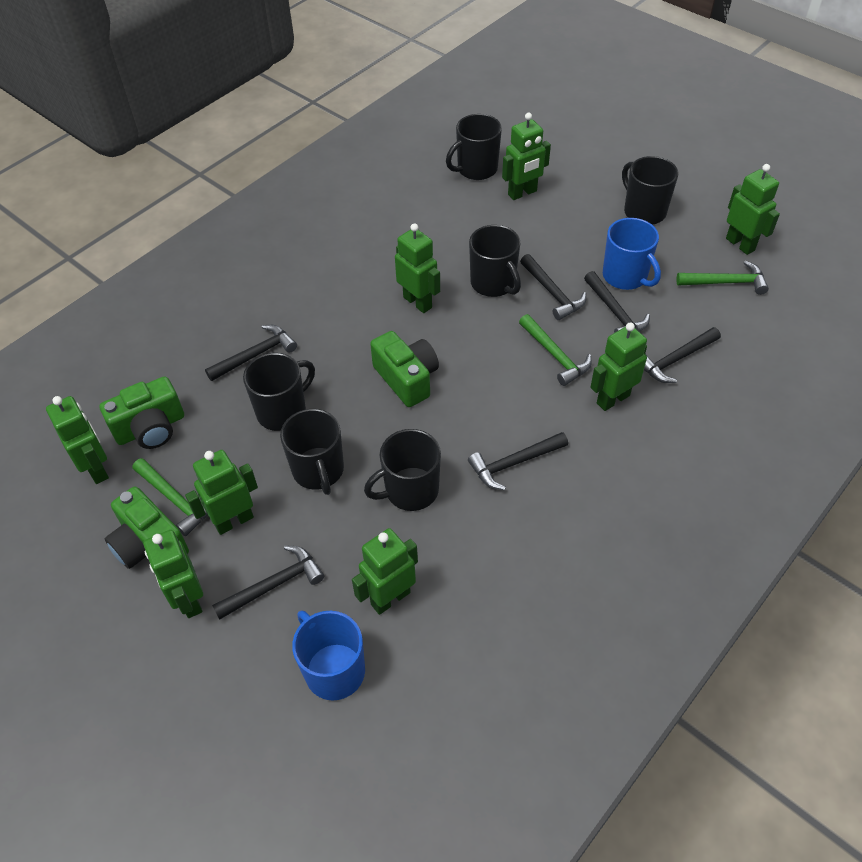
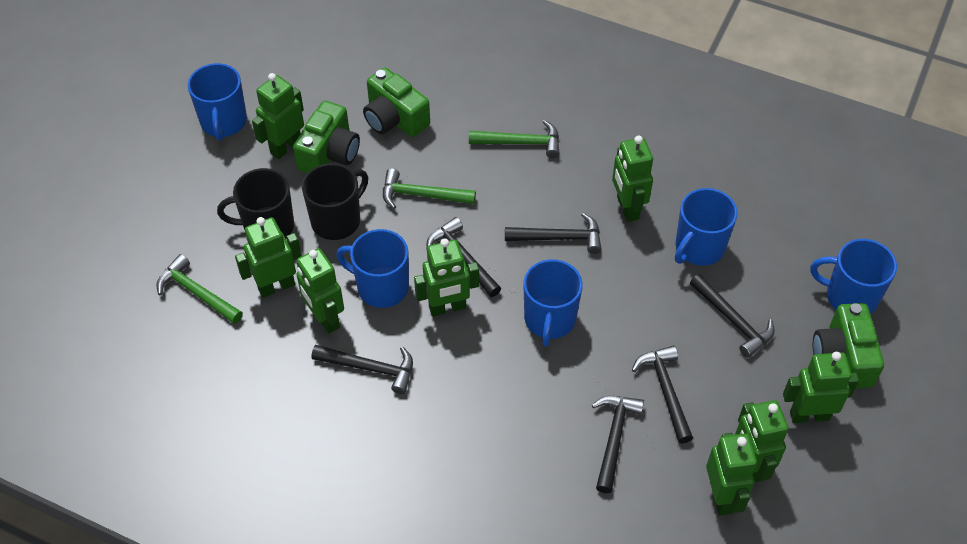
black mug: 6 -> 2
blue mug: 2 -> 5

